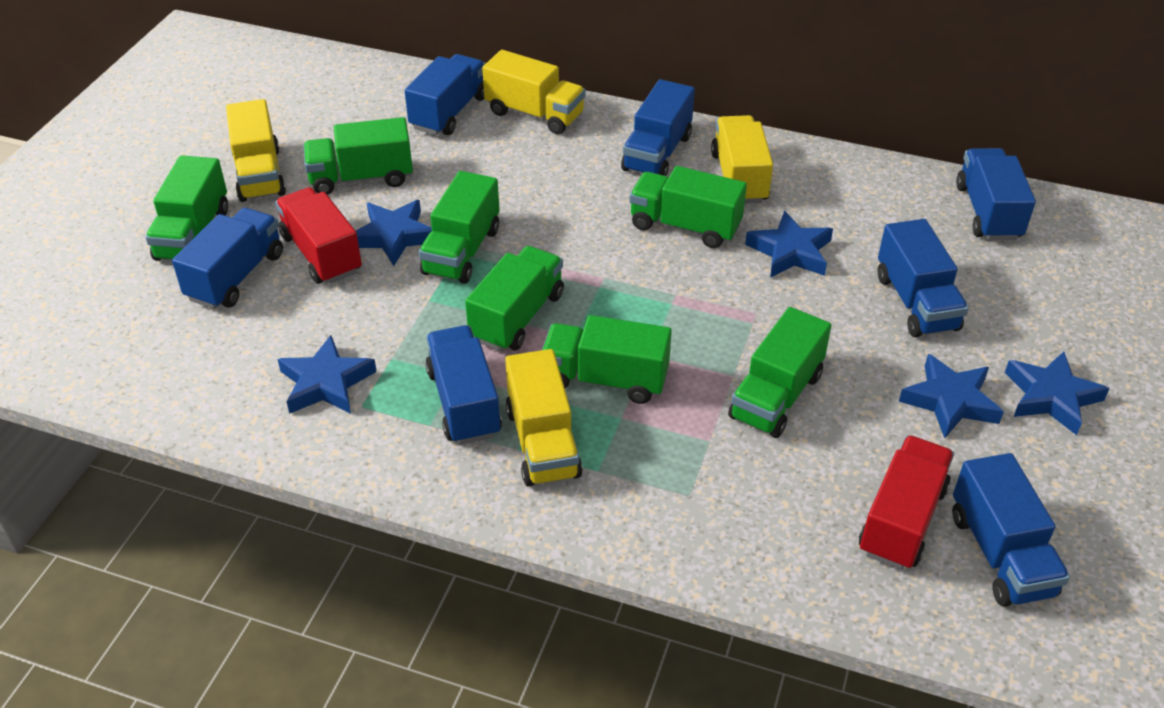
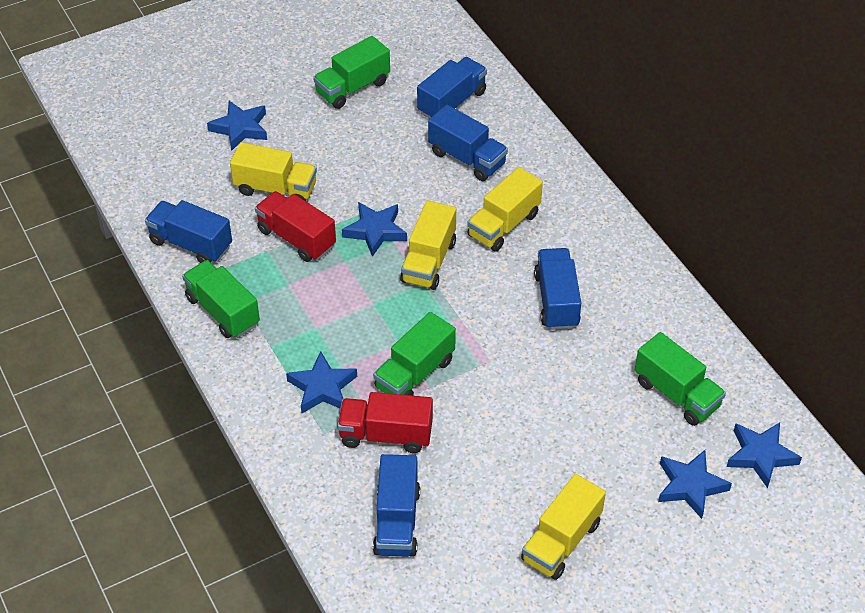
blue truck: 7 -> 5
green truck: 7 -> 4

